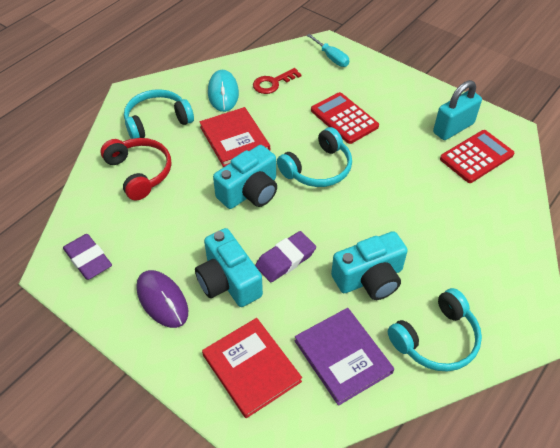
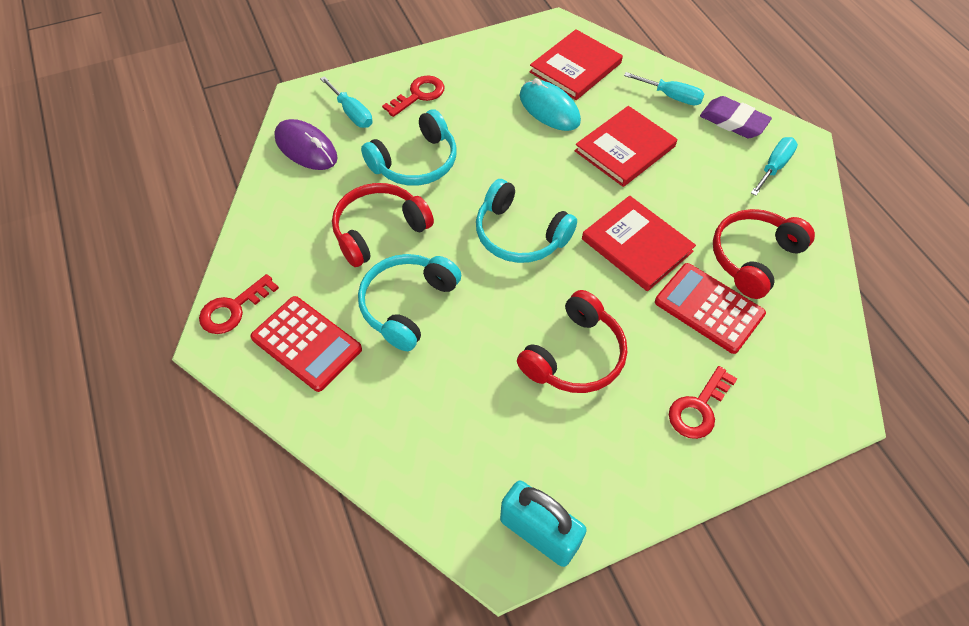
purple book: 1 -> 0
purple eraser: 2 -> 1
red book: 2 -> 3
red headphones: 1 -> 3
red key: 1 -> 3
turquoise camera: 3 -> 0
turquoise screwdriver: 1 -> 3

